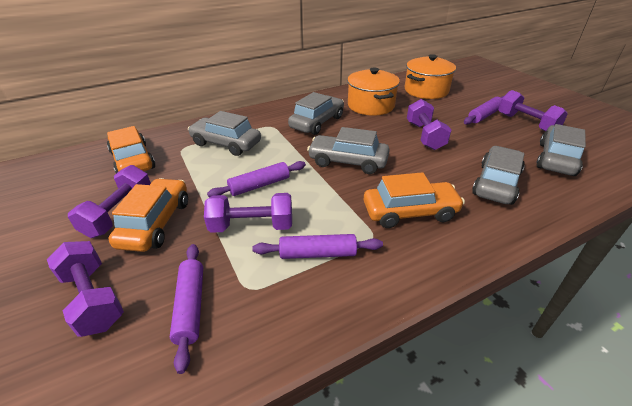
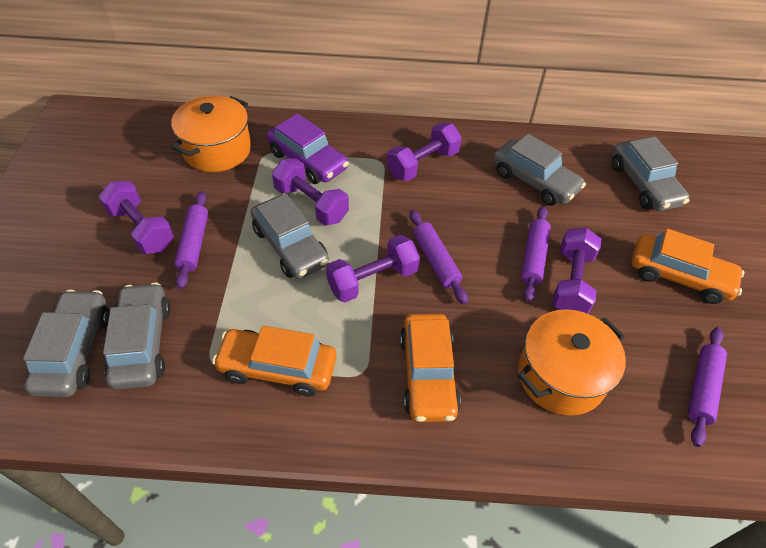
purple car: 0 -> 1

